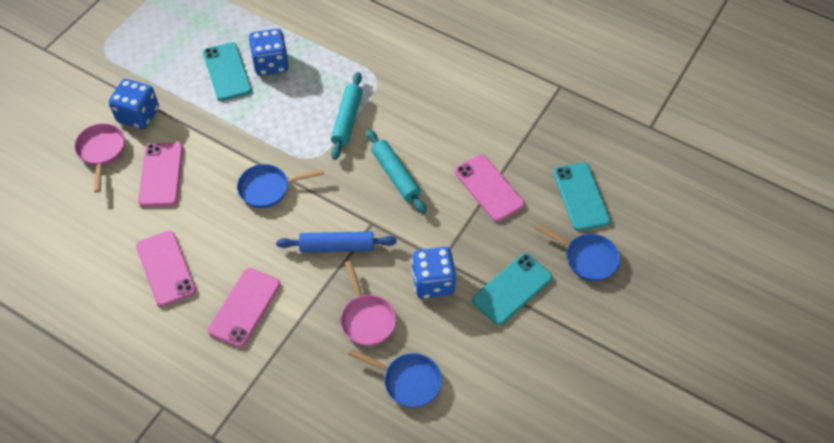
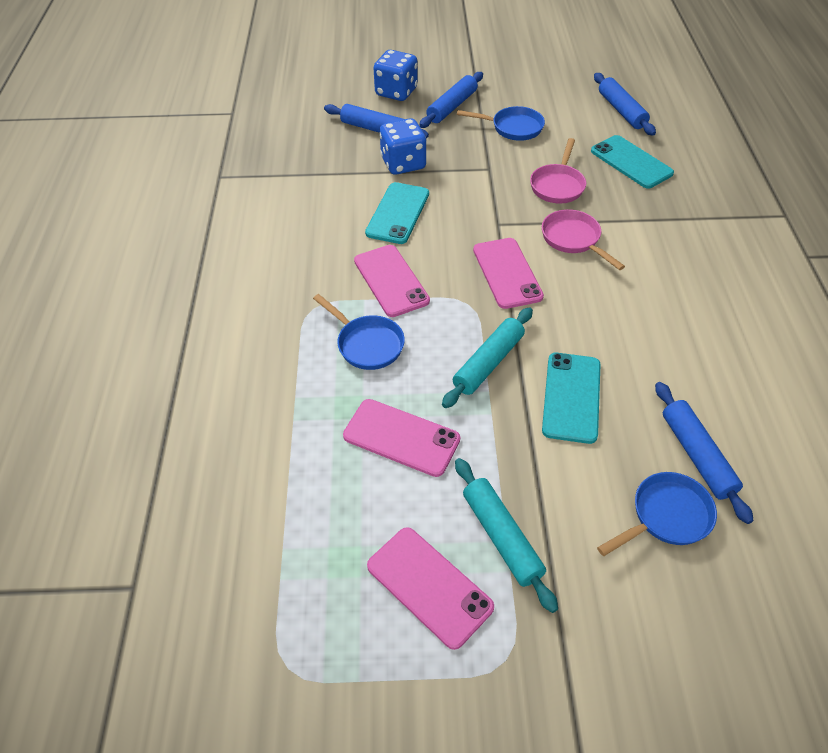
blue dice: 3 -> 2
blue rolling pin: 1 -> 4

